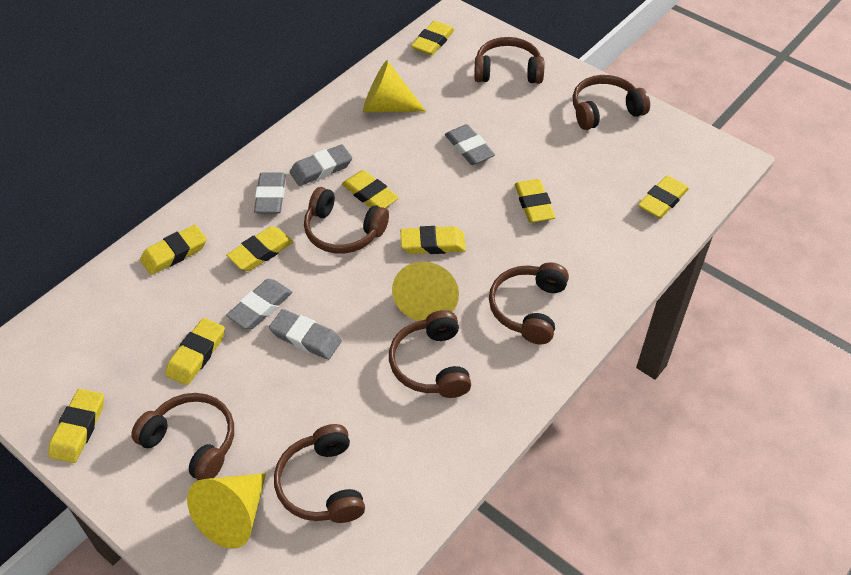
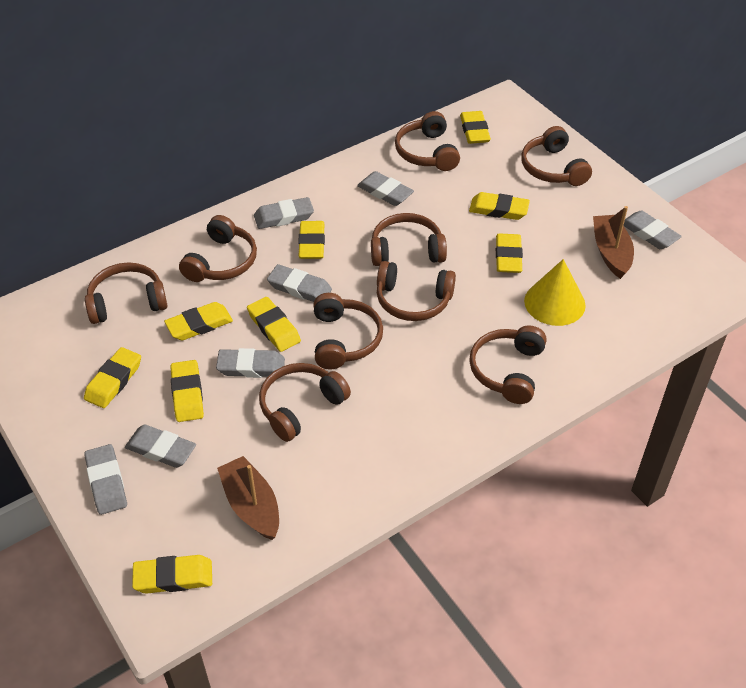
brown boat: 0 -> 2
brown headphones: 7 -> 9
grey eraser: 5 -> 7
yellow cone: 3 -> 1

